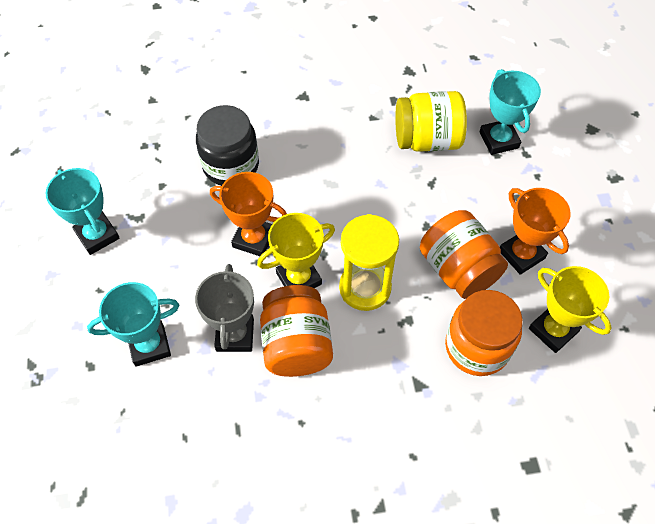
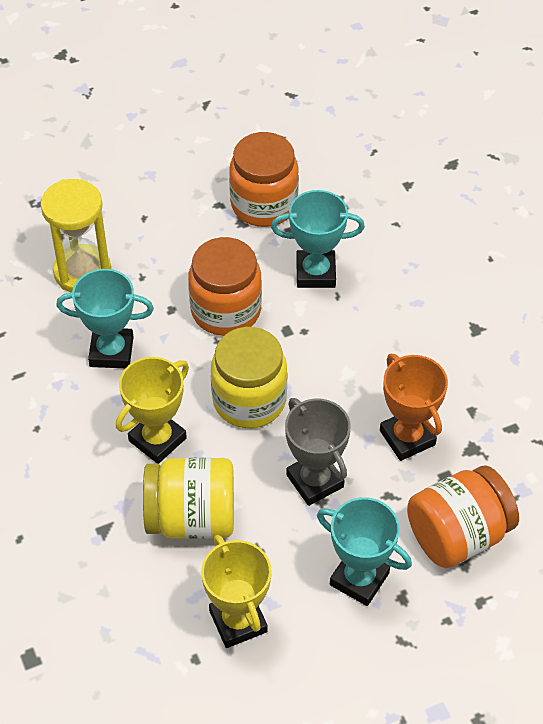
black jar: 1 -> 0
orange trophy: 2 -> 1
yellow jar: 1 -> 2

